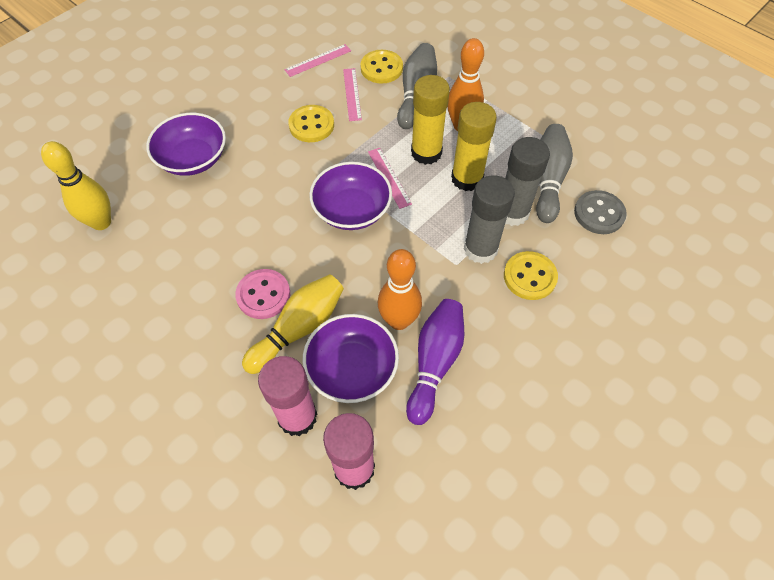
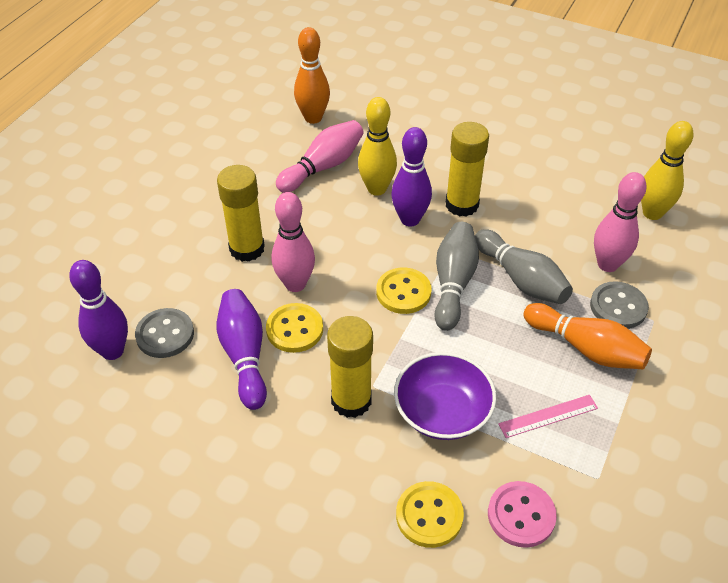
grey button: 1 -> 2
grey glue stick: 2 -> 0
pink bowling pin: 0 -> 3
pink glue stick: 2 -> 0
pink ruler: 3 -> 1
purple bowl: 3 -> 1
purple bowling pin: 1 -> 3
yellow glue stick: 2 -> 3

